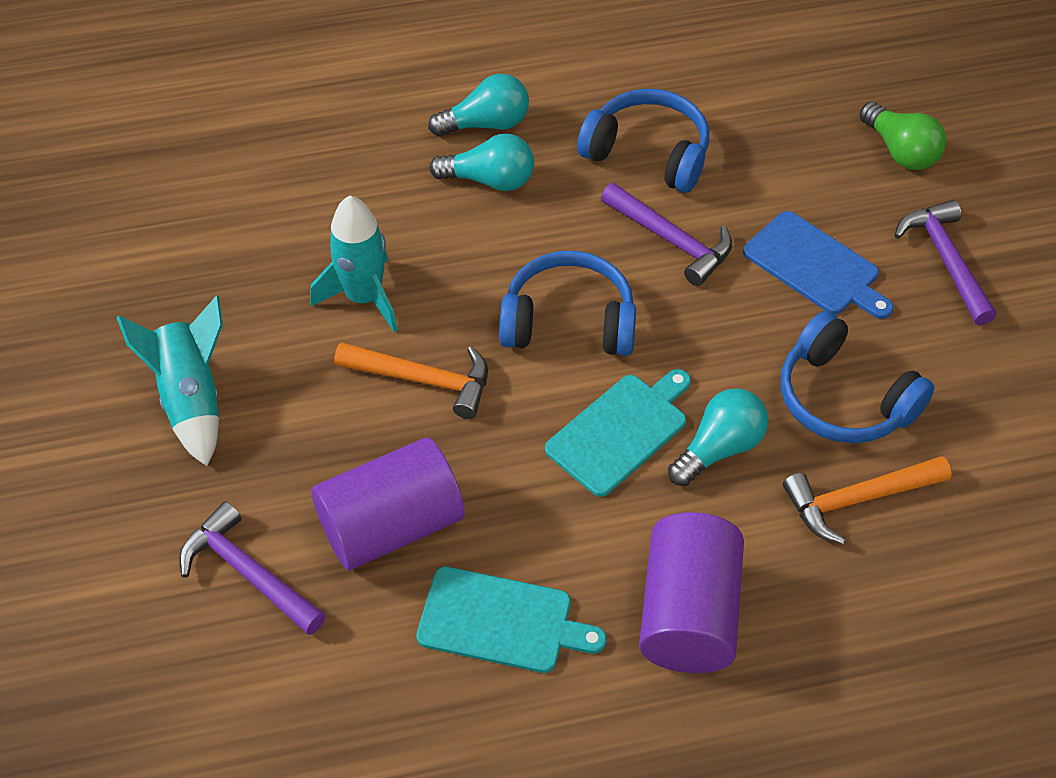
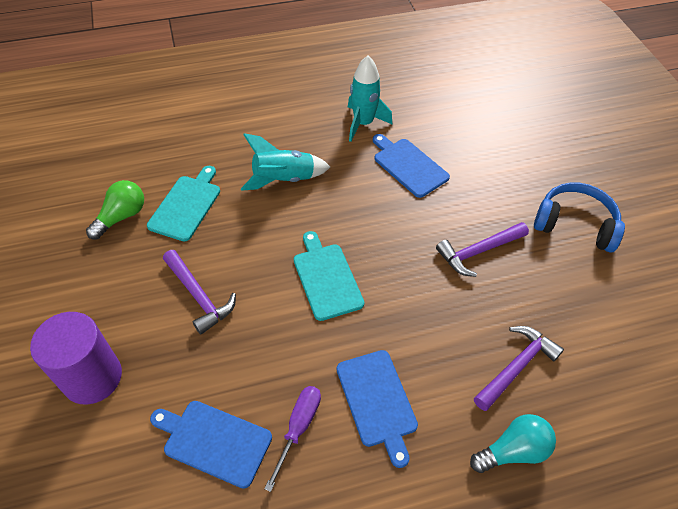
blue cutting board: 1 -> 3
blue headphones: 3 -> 1
orange hammer: 2 -> 0
purple cylinder: 2 -> 1
purple screwdriver: 0 -> 1
turquoise light bulb: 3 -> 1

